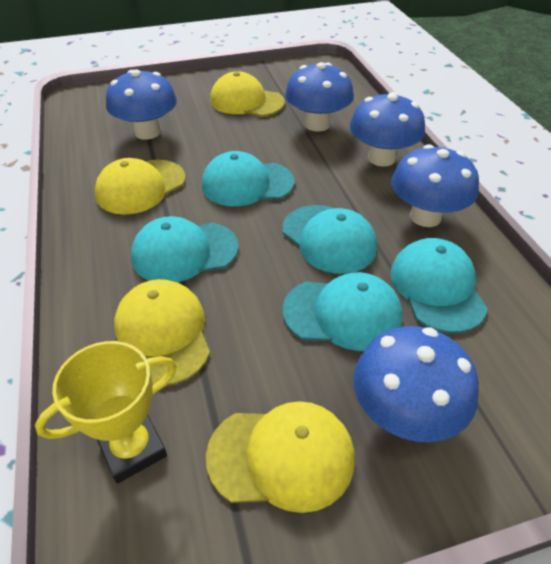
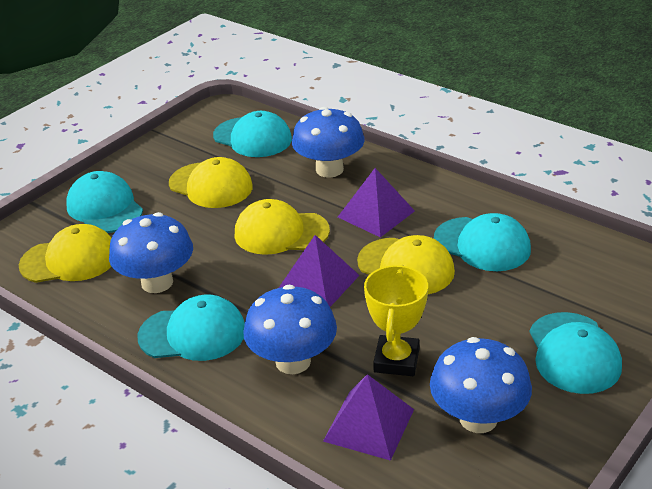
blue mushroom: 5 -> 4
purple pyramid: 0 -> 3

